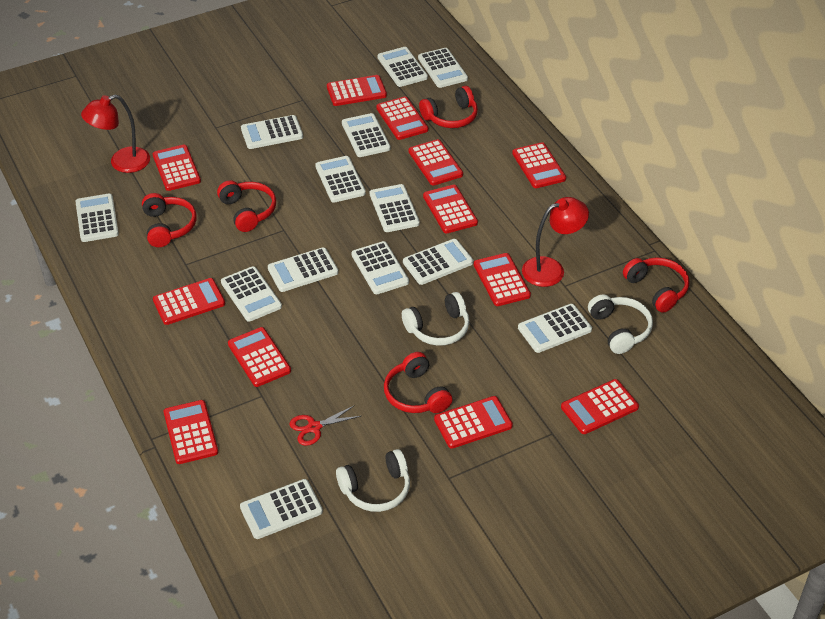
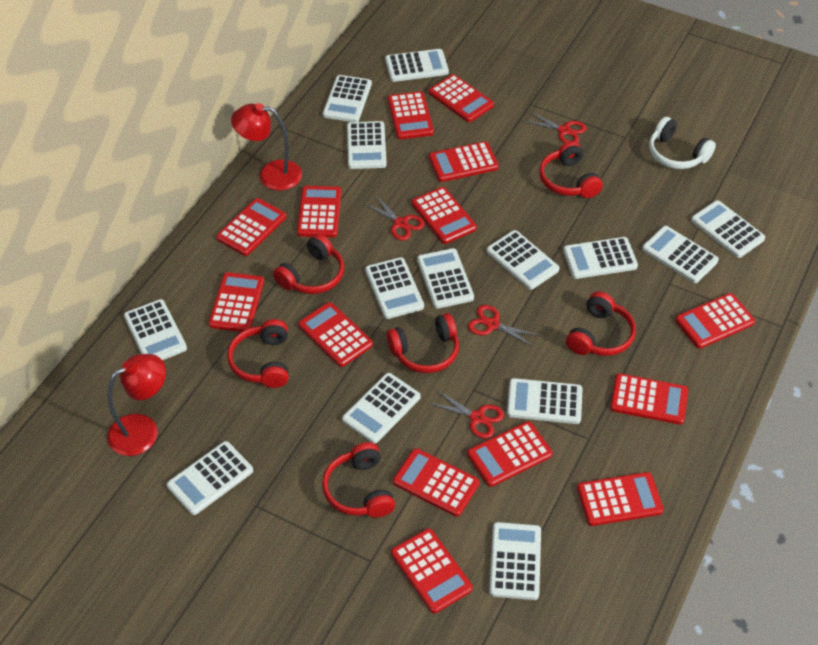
red calculator: 12 -> 14
red headphones: 5 -> 6
red scissors: 1 -> 4
white calculator: 13 -> 14
white headphones: 3 -> 1

